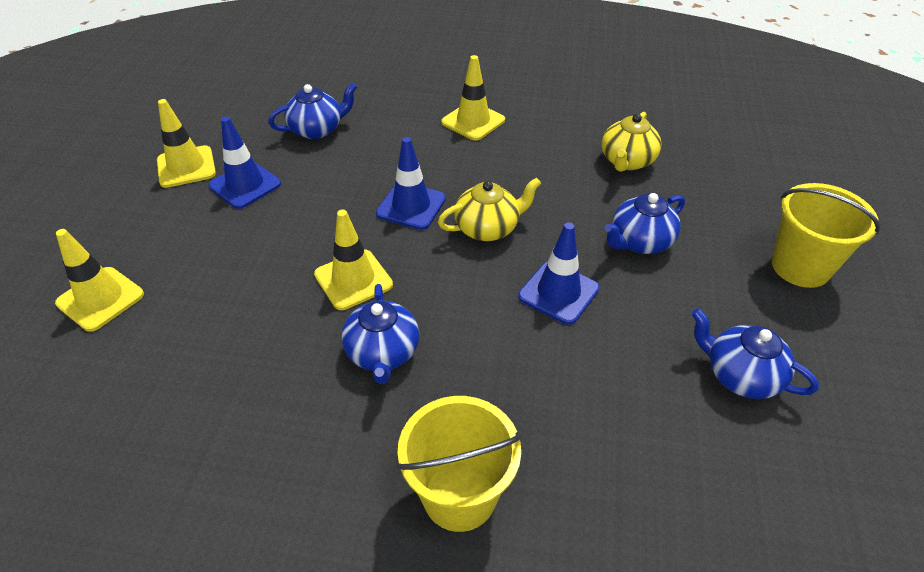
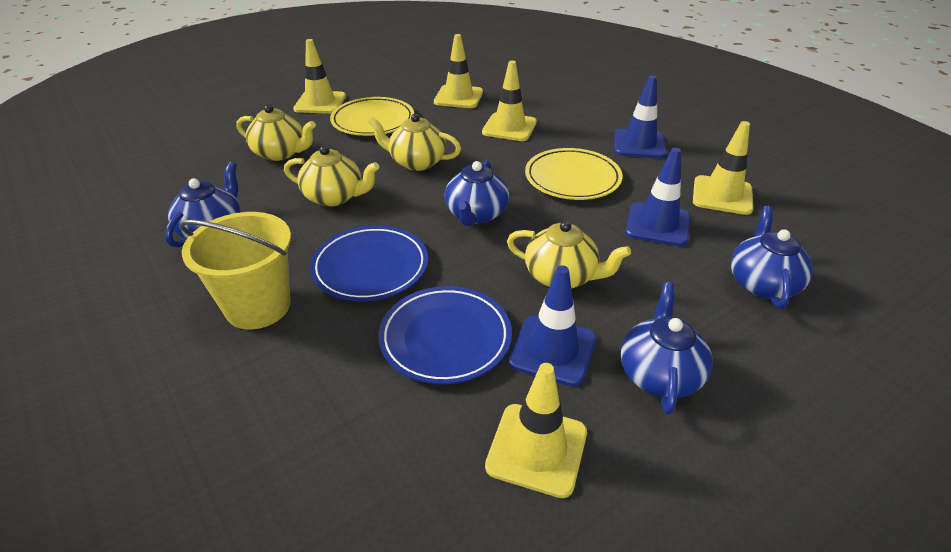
blue plate: 0 -> 2
yellow bucket: 2 -> 1
yellow plate: 0 -> 2
yellow teapot: 2 -> 4
yellow traffic cone: 4 -> 5

